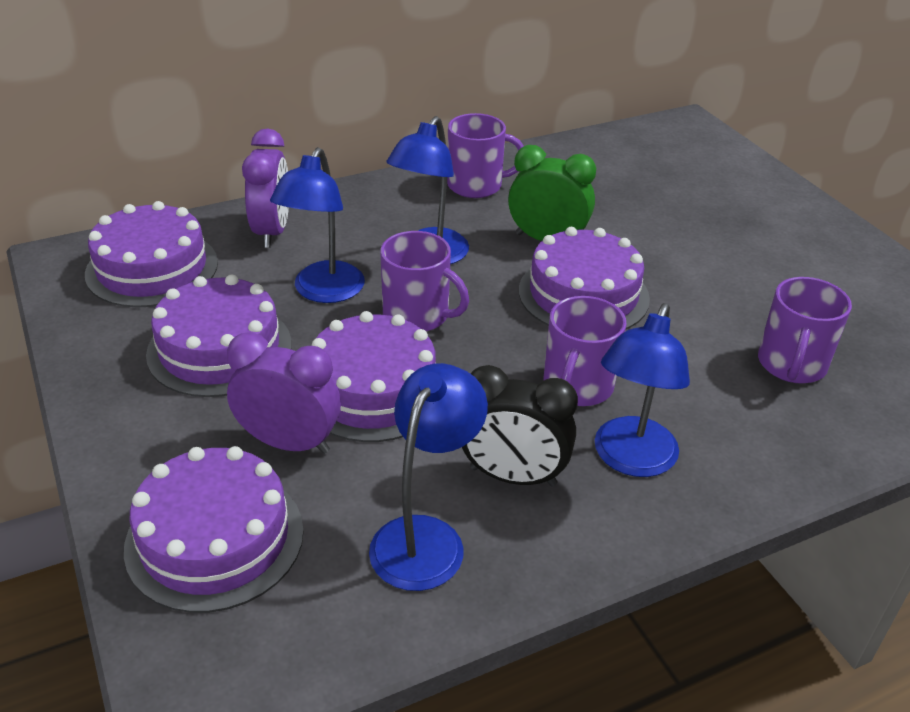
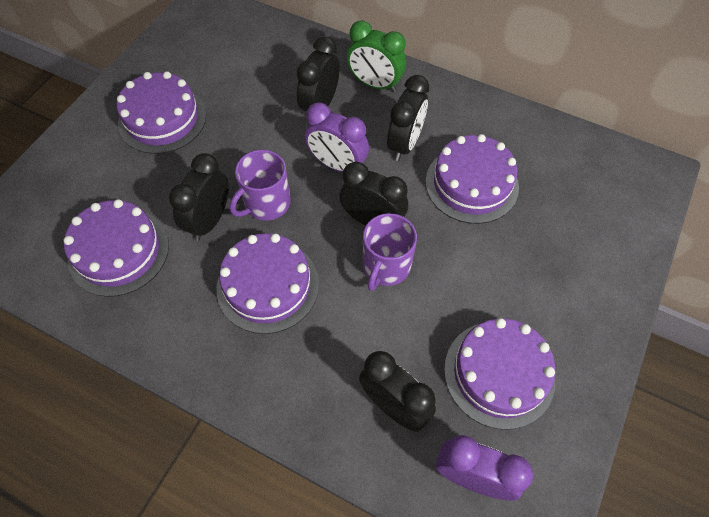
black clock: 1 -> 5
blue lamp: 4 -> 0
purple mug: 4 -> 2

